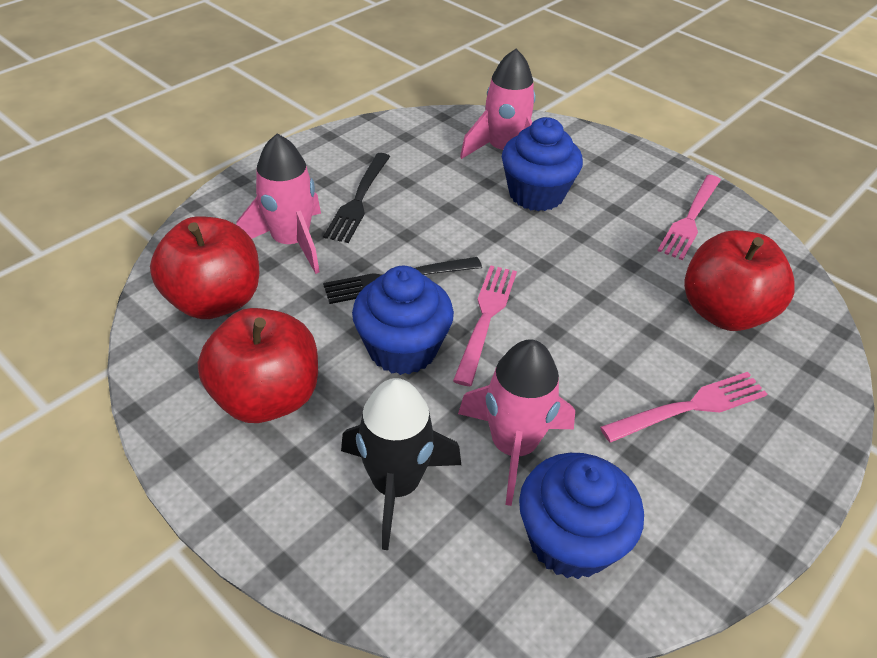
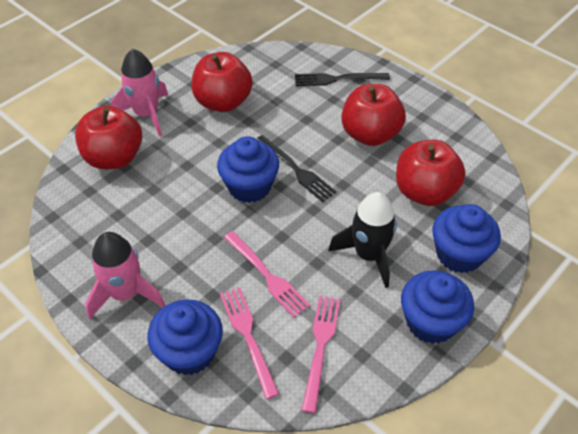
blue cupcake: 3 -> 4
pink rocket: 3 -> 2
red apple: 3 -> 4

